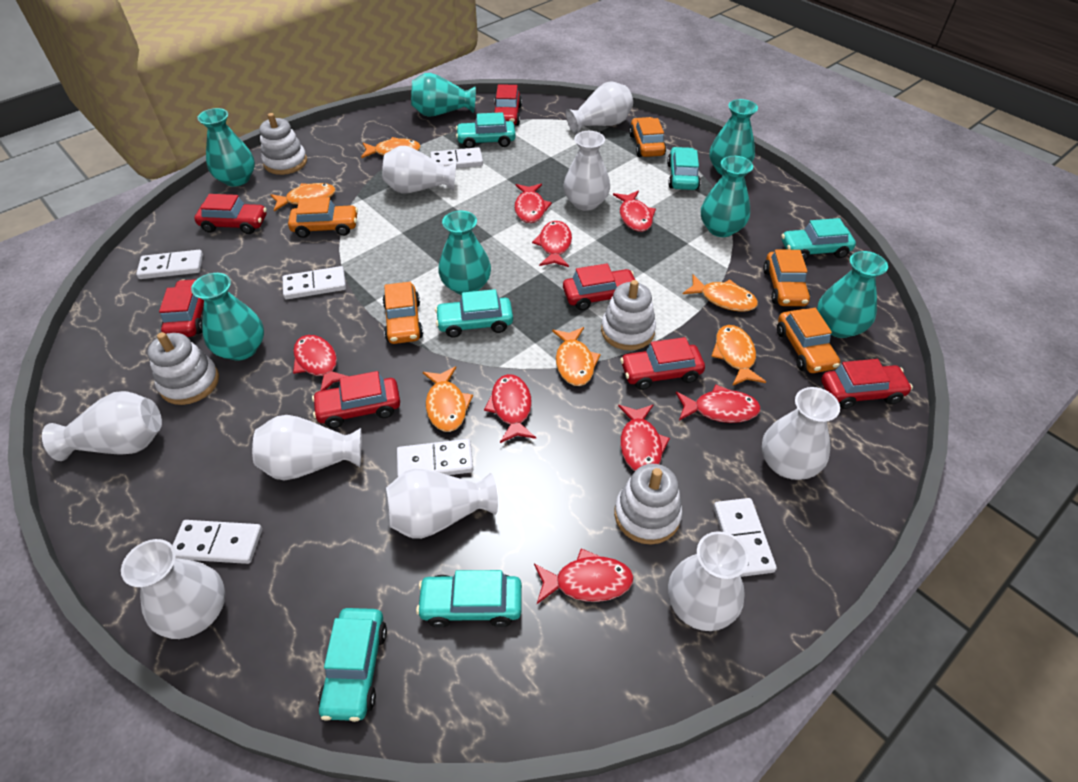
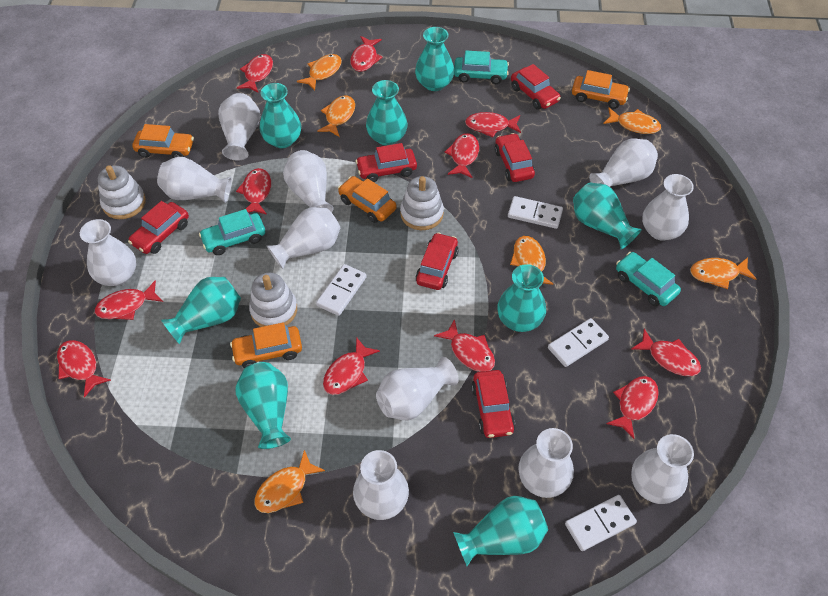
orange car: 5 -> 4
red car: 7 -> 6
red fish: 8 -> 11
turquoise car: 6 -> 3
turquoise vase: 7 -> 8
white domino: 6 -> 4
white stacking toy: 4 -> 3
white vase: 9 -> 11

